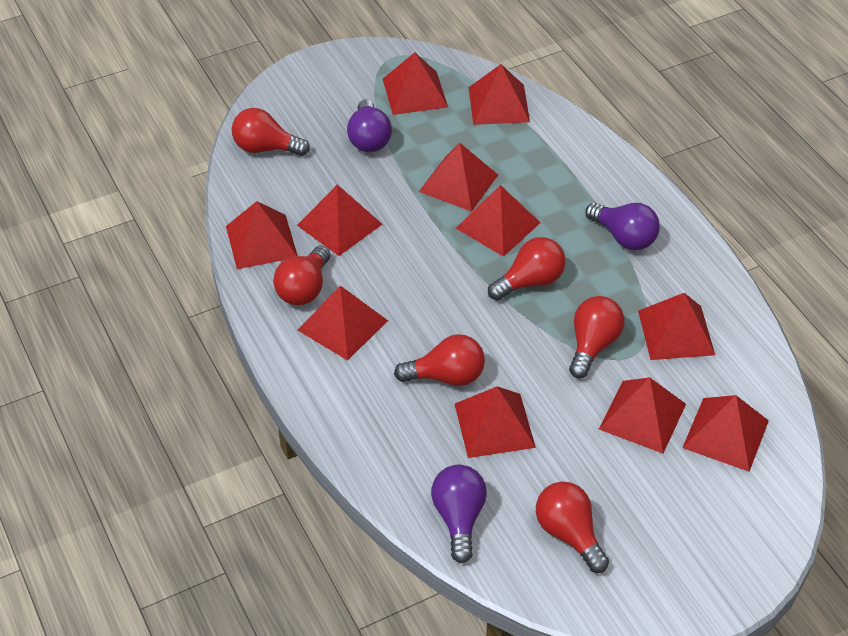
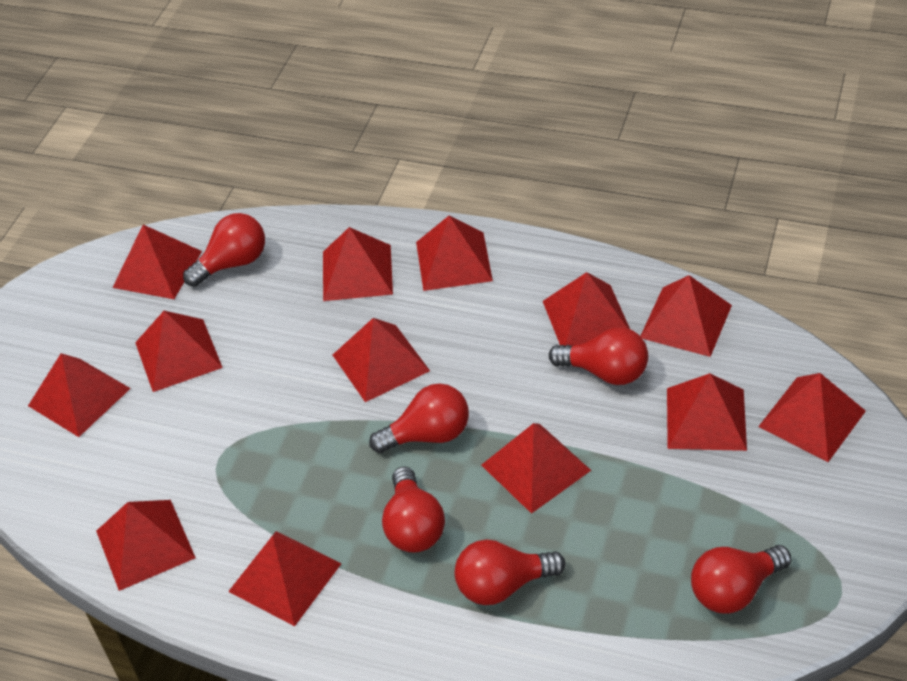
purple light bulb: 3 -> 0
red pyramid: 11 -> 13

